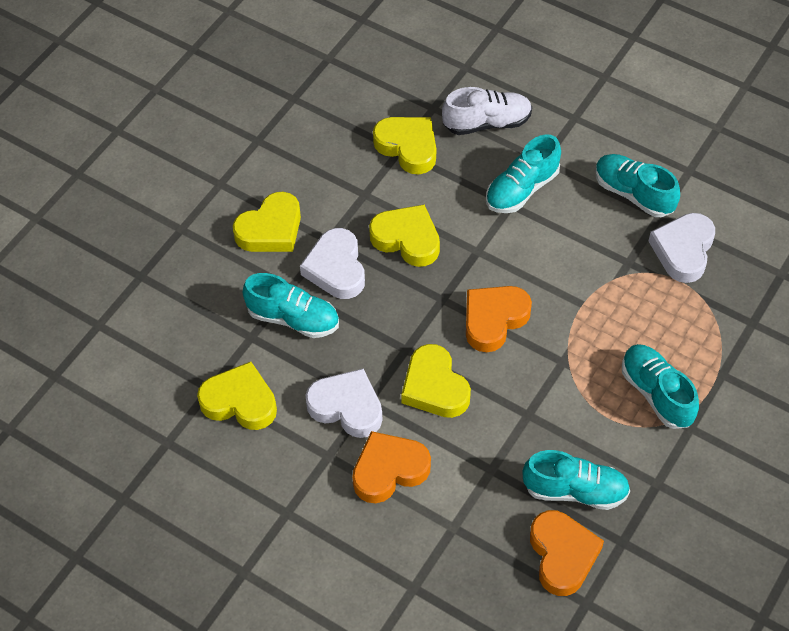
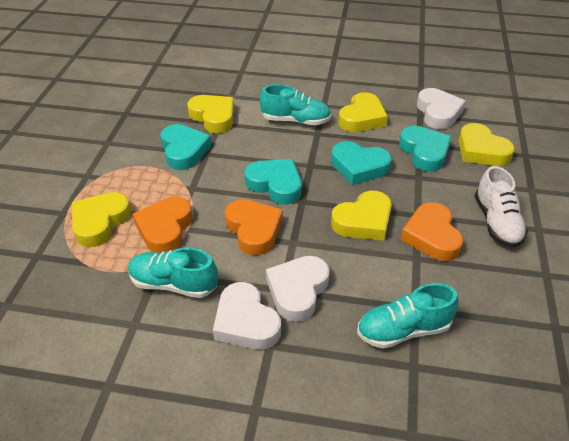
turquoise heart: 0 -> 4
turquoise shoe: 5 -> 3

